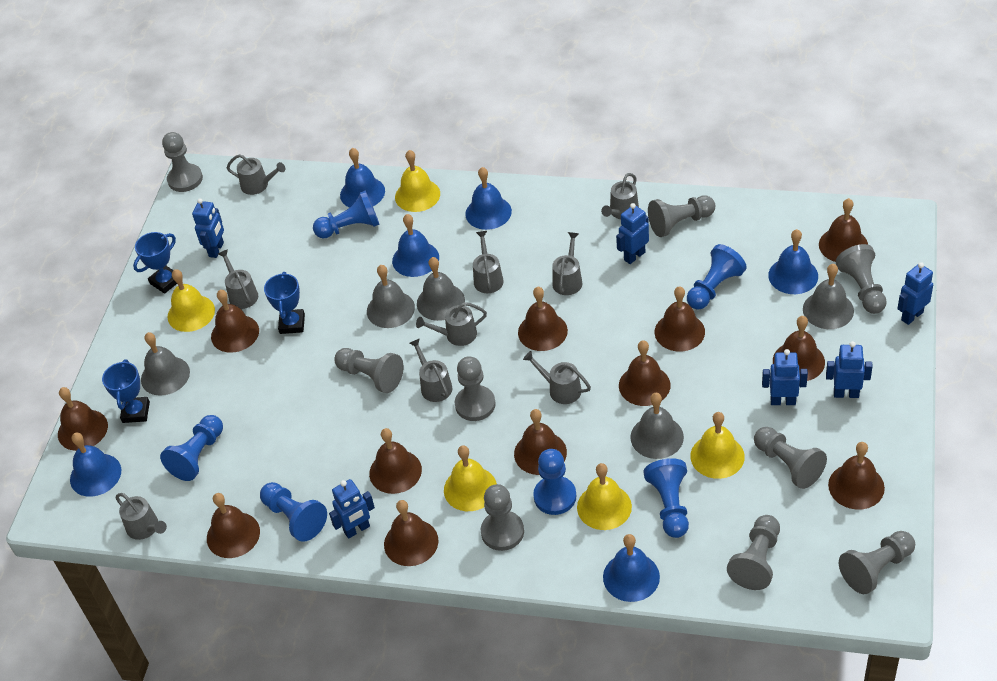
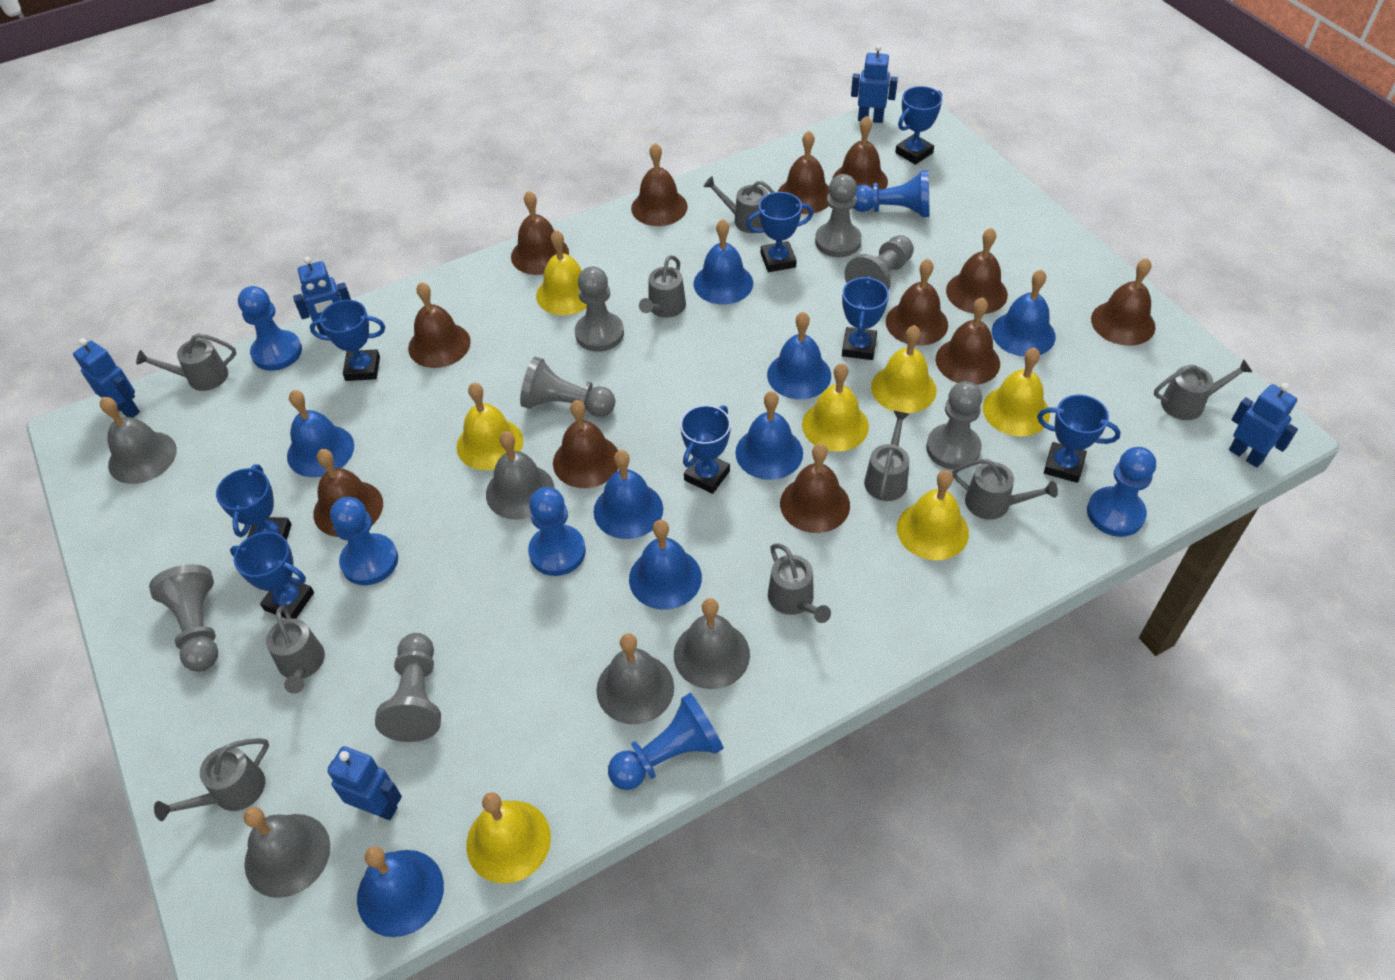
blue bell: 6 -> 8
blue robot: 6 -> 5
blue trophy: 3 -> 8
grey pawn: 9 -> 7
yellow bell: 5 -> 7

